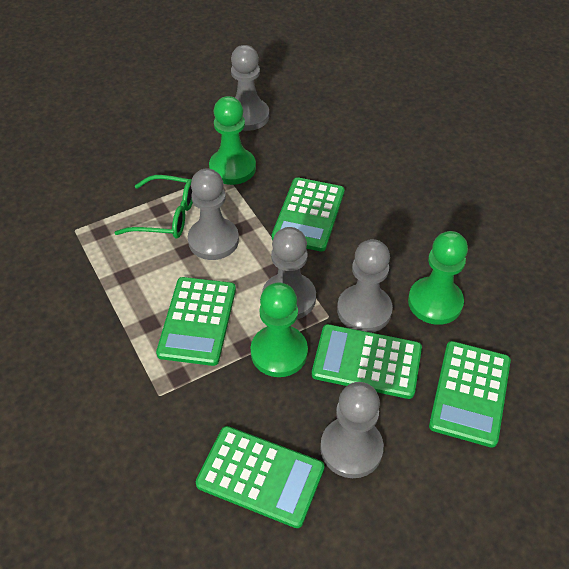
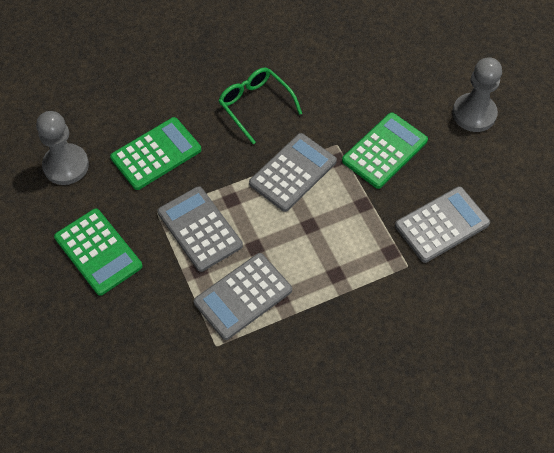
green calculator: 5 -> 3
green pawn: 3 -> 0
grey calculator: 0 -> 4
grey pawn: 5 -> 2

